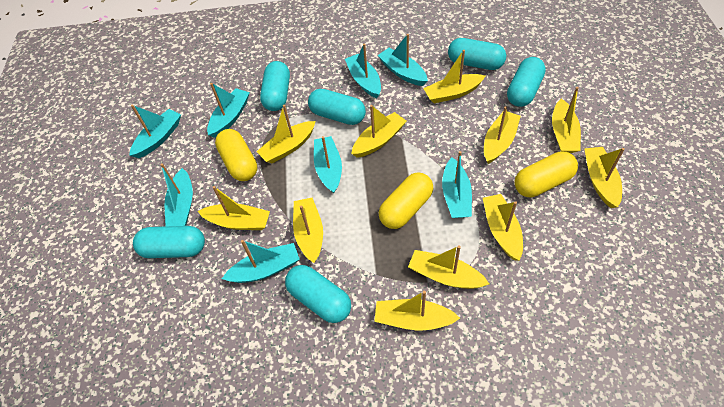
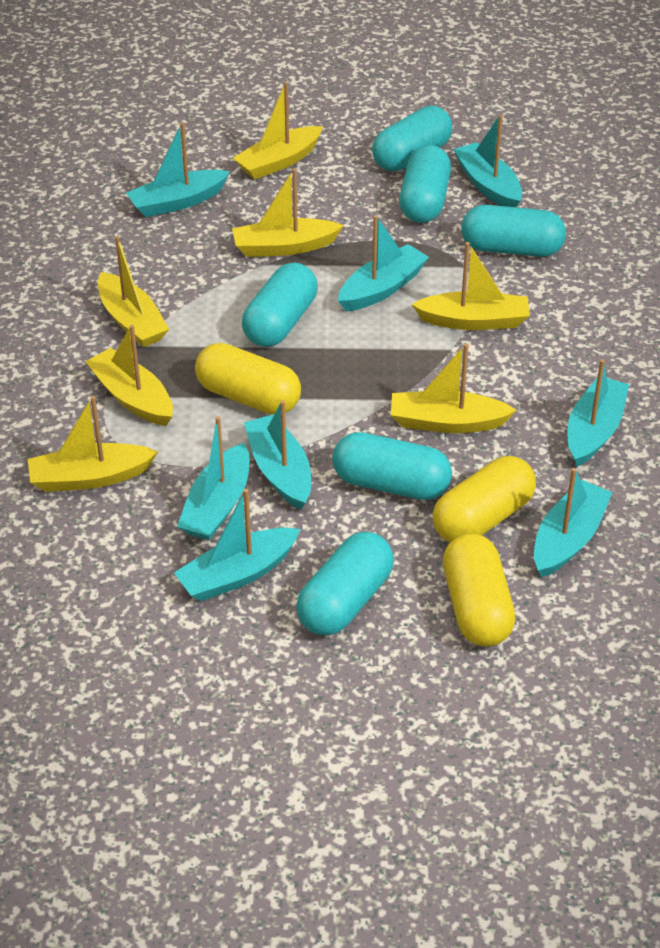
yellow boat: 11 -> 7

